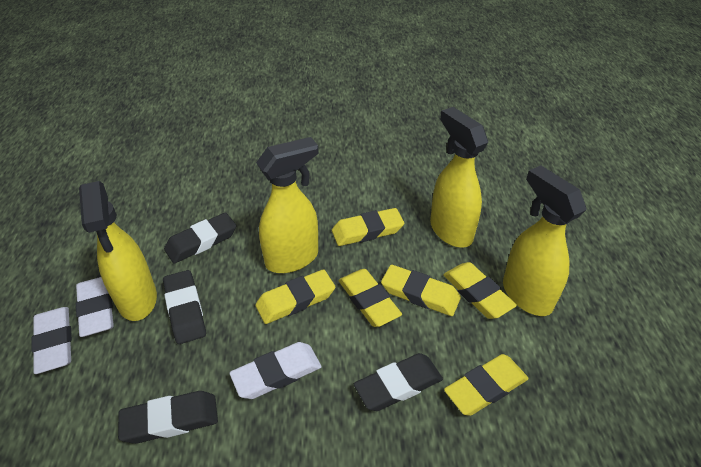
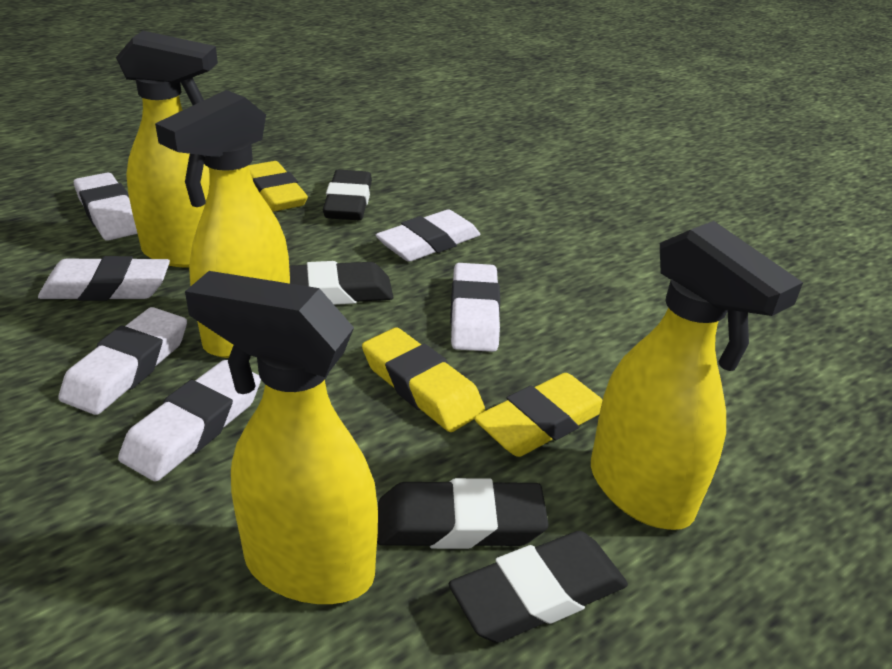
white eraser: 3 -> 6
yellow eraser: 6 -> 3

